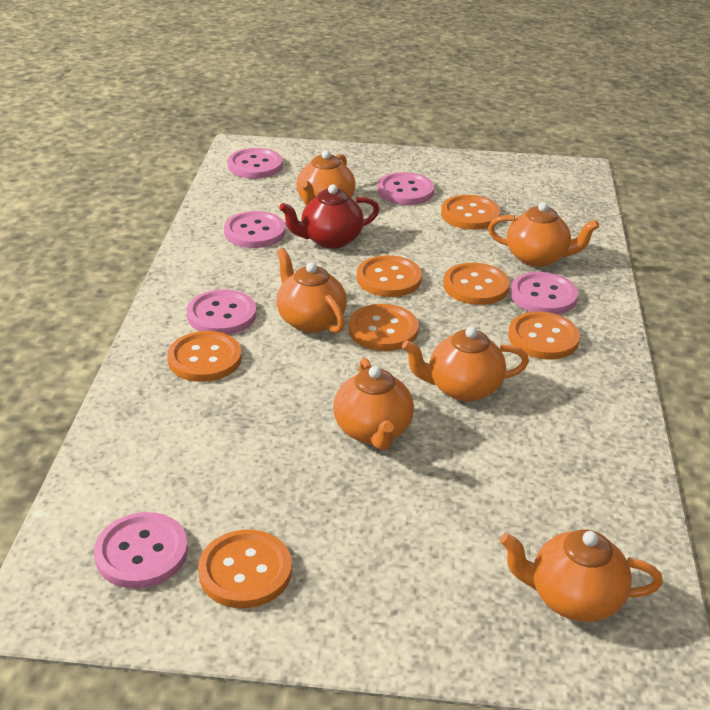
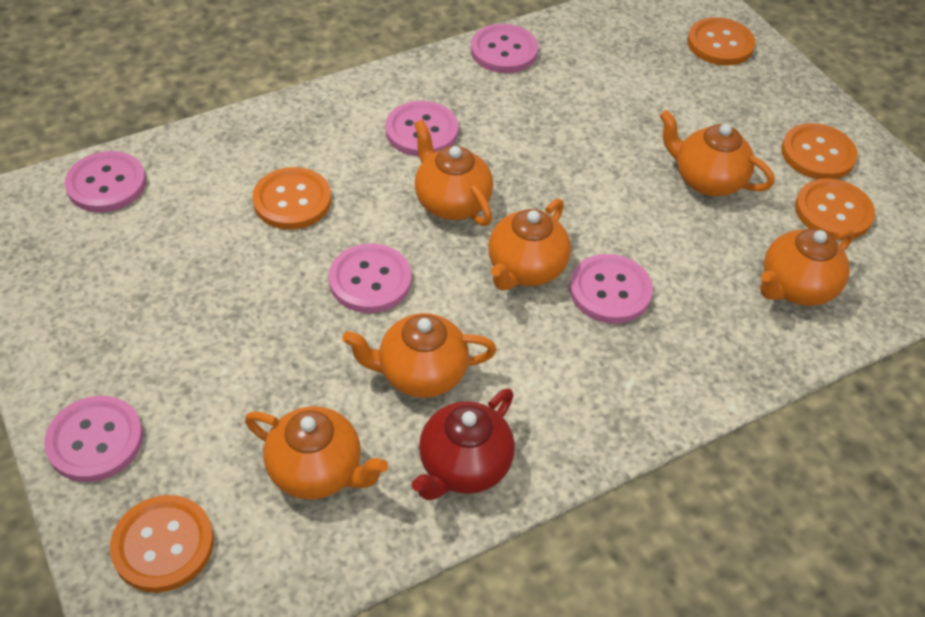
orange button: 7 -> 5

